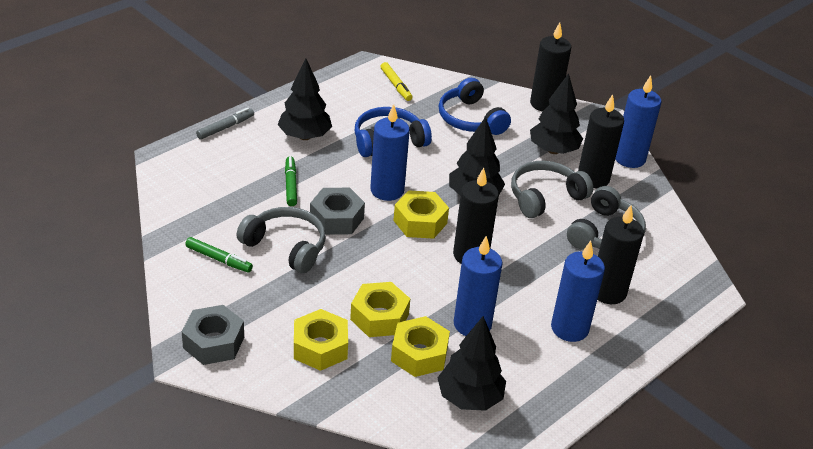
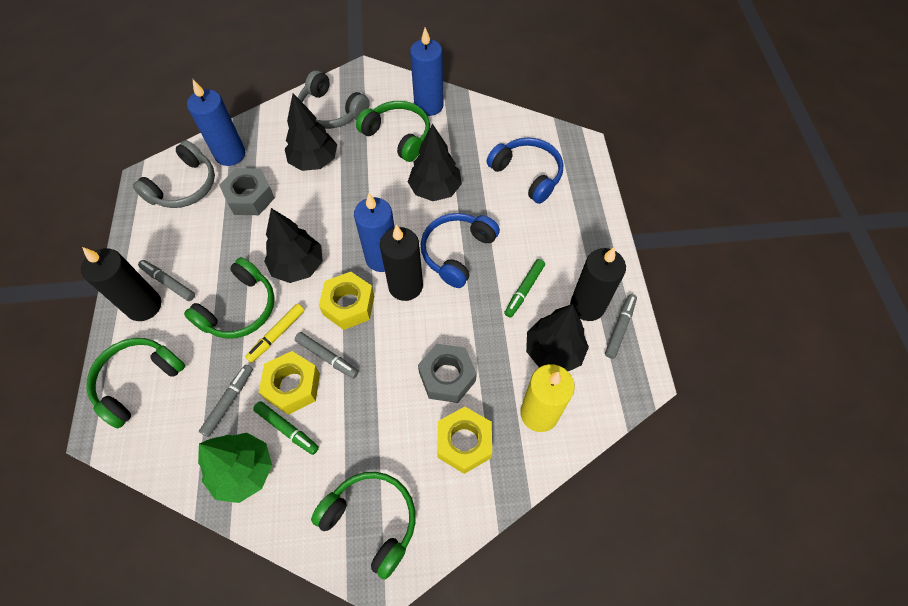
black candle: 4 -> 3
blue candle: 4 -> 3
green headphones: 0 -> 4
green tree: 0 -> 1
grey headphones: 3 -> 2
grey marker: 1 -> 4
yellow candle: 0 -> 1
yellow nut: 4 -> 3

